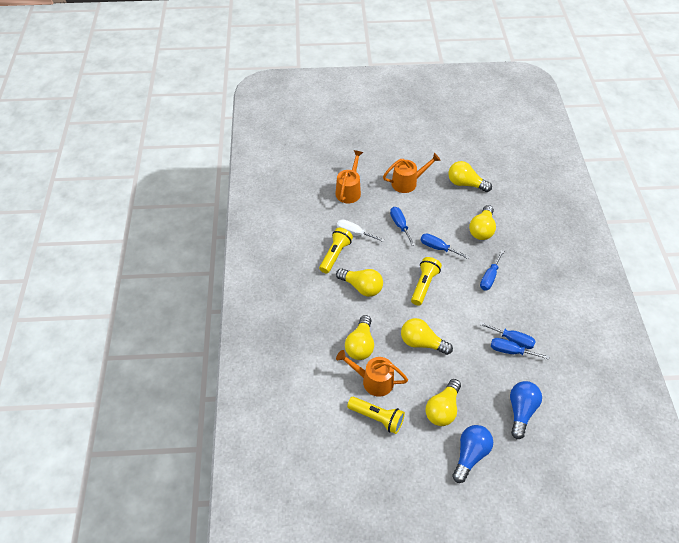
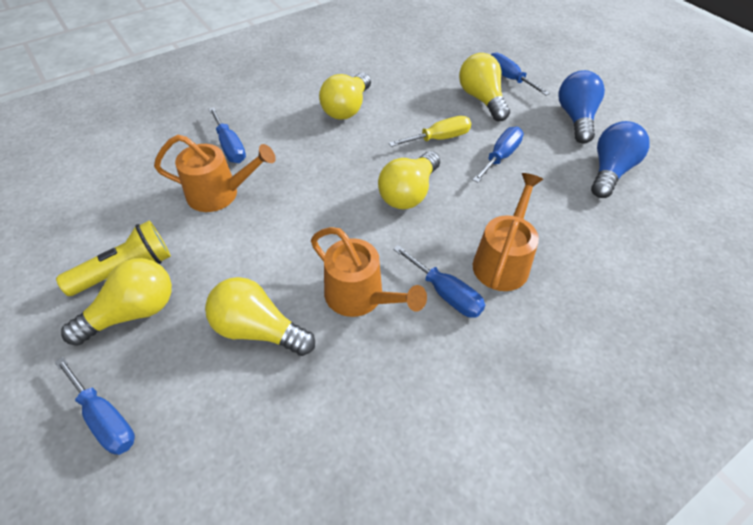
white screwdriver: 1 -> 0
yellow flashlight: 3 -> 1
yellow light bulb: 6 -> 5
yellow screwdriver: 0 -> 1

